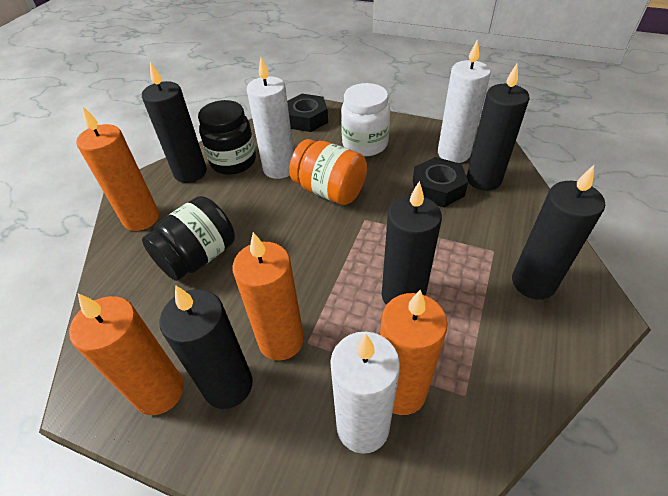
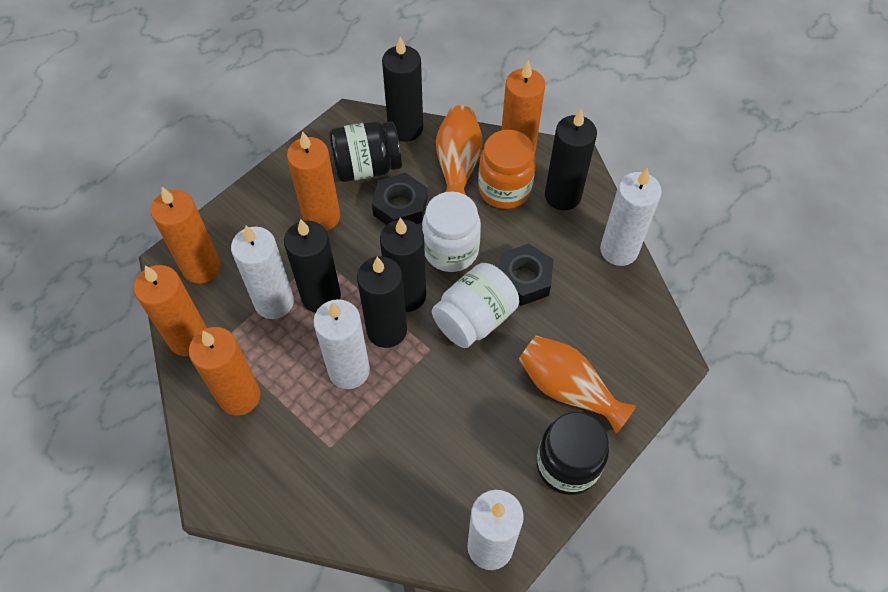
orange candle: 4 -> 5
orange vase: 0 -> 2
white candle: 3 -> 4
white jar: 1 -> 2

